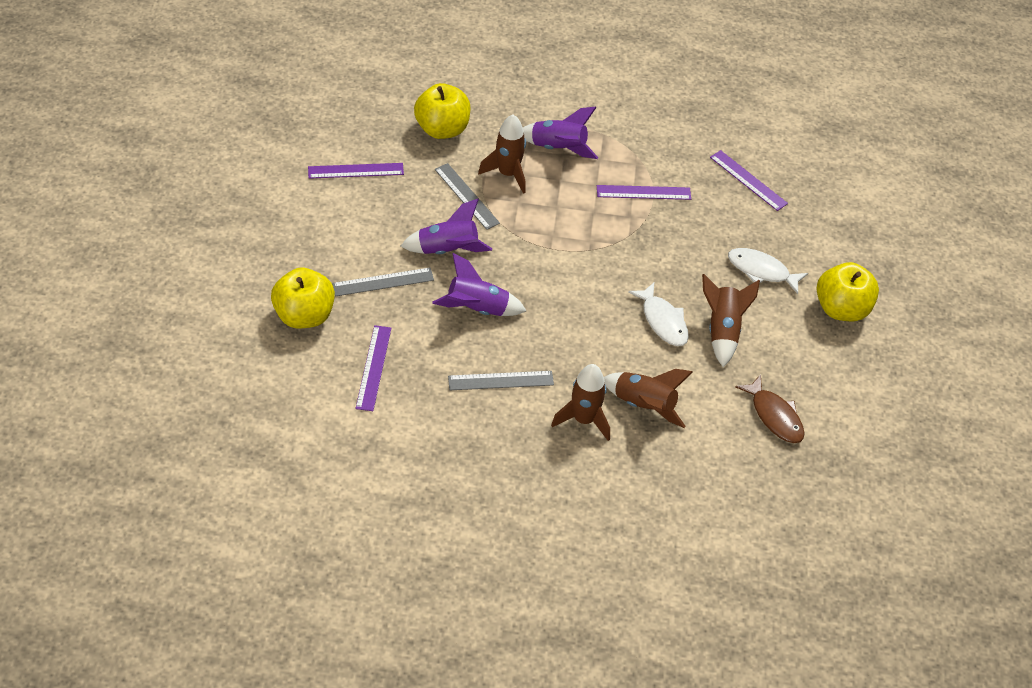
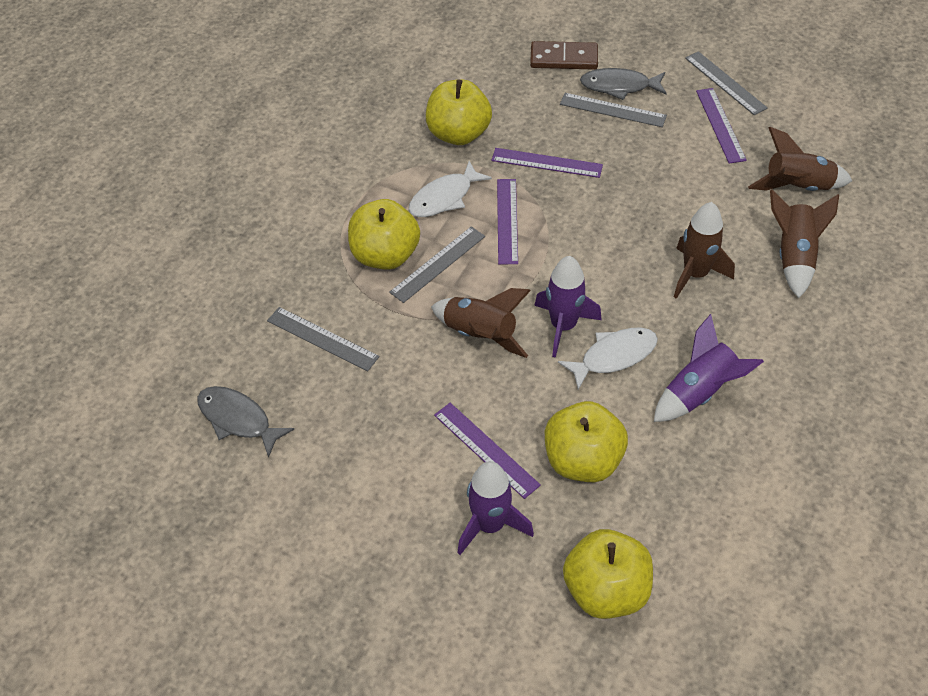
brown domino: 0 -> 1
brown fish: 1 -> 0
grey fish: 0 -> 2
grey ruler: 3 -> 4
yellow apple: 3 -> 4

